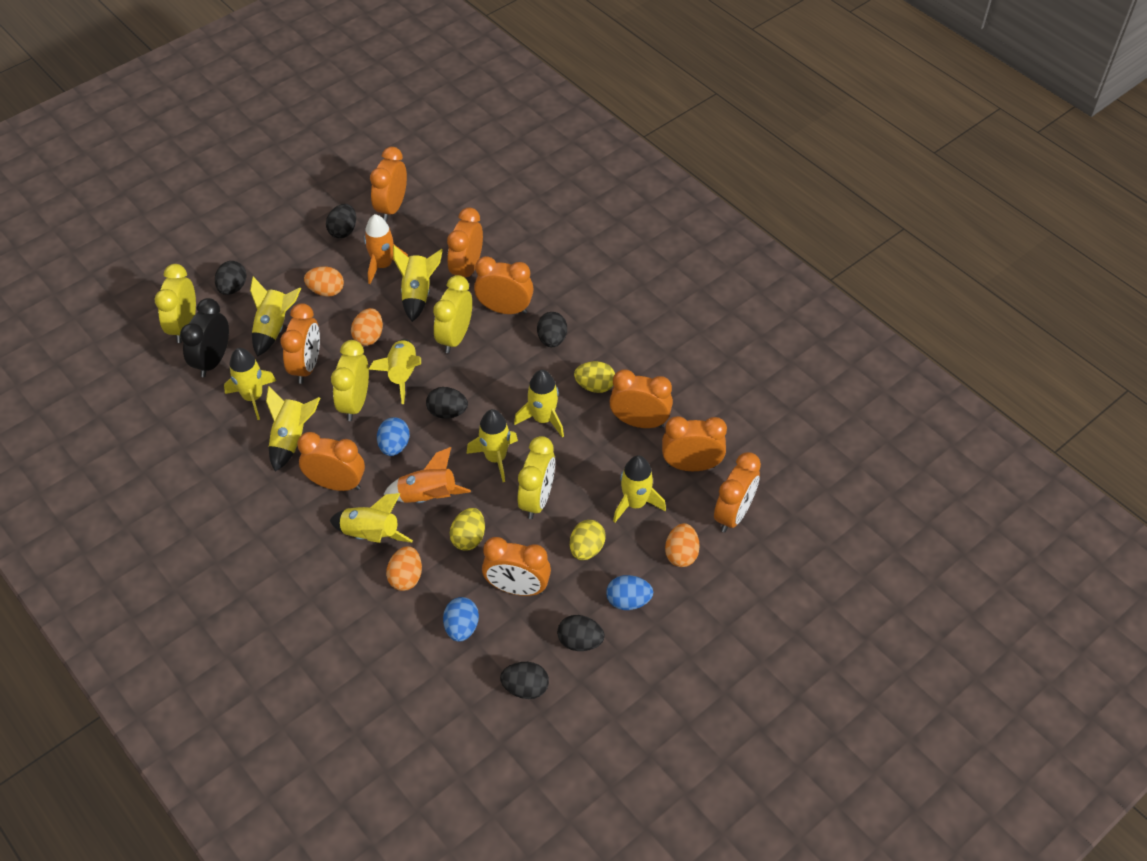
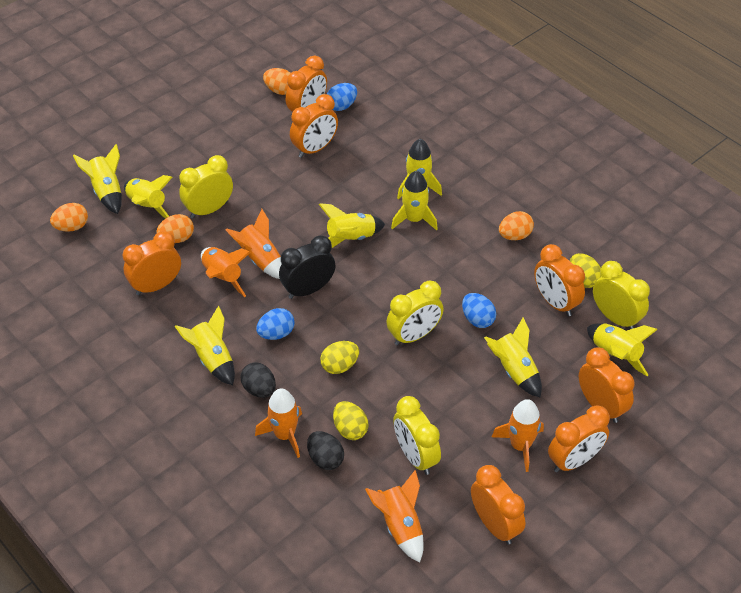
black egg: 6 -> 2
orange clock: 9 -> 7
orange rocket: 2 -> 5
yellow rocket: 9 -> 8

